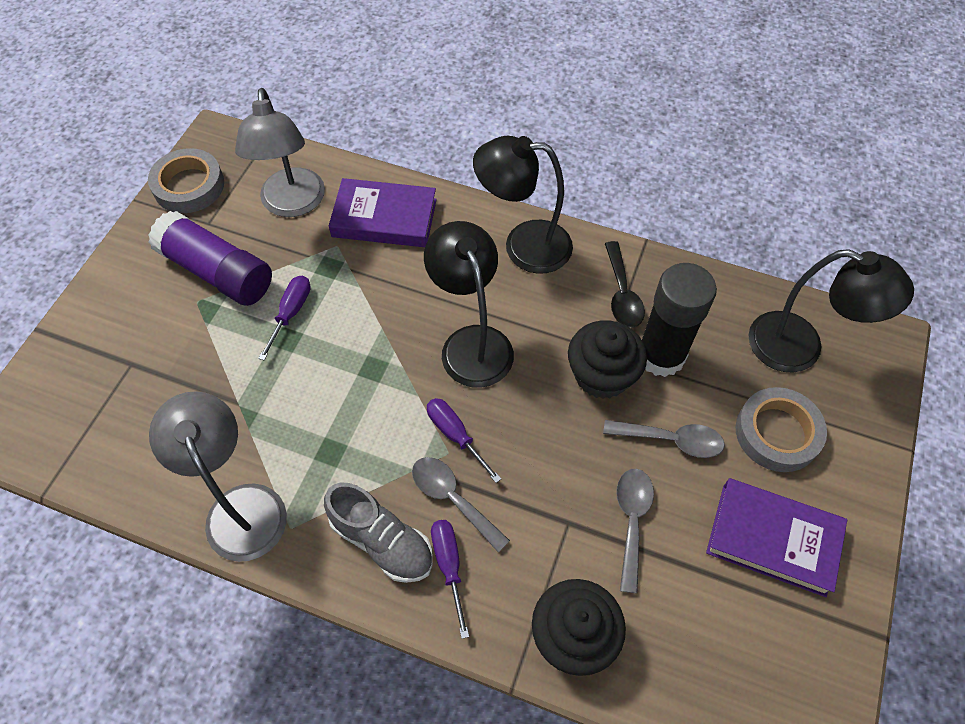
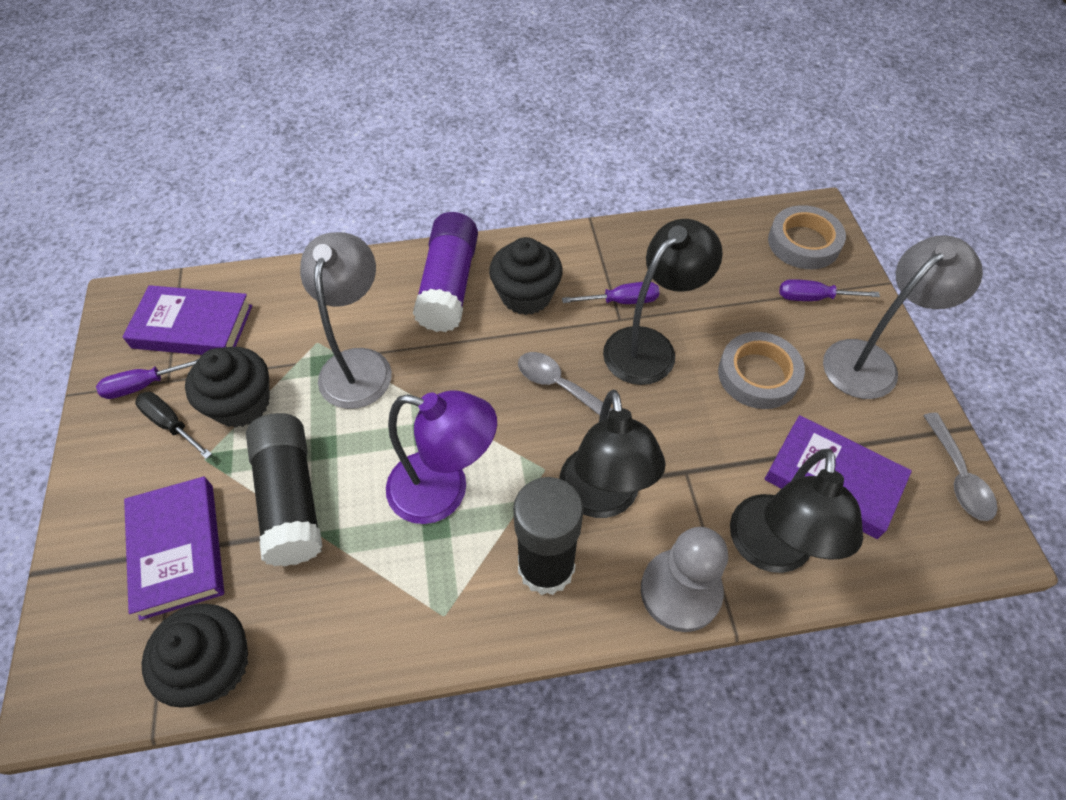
black cupcake: 2 -> 3
black glue stick: 1 -> 2
black screwdriver: 0 -> 1
black spoon: 1 -> 0
grey pawn: 0 -> 1
grey shoe: 1 -> 0
grey spoon: 3 -> 2
purple book: 2 -> 3
purple lamp: 0 -> 1

